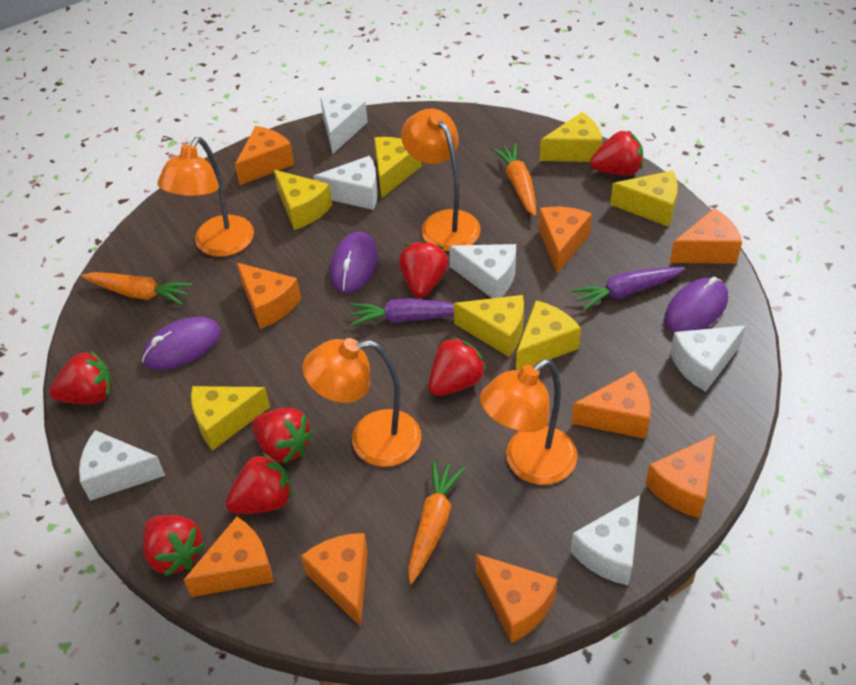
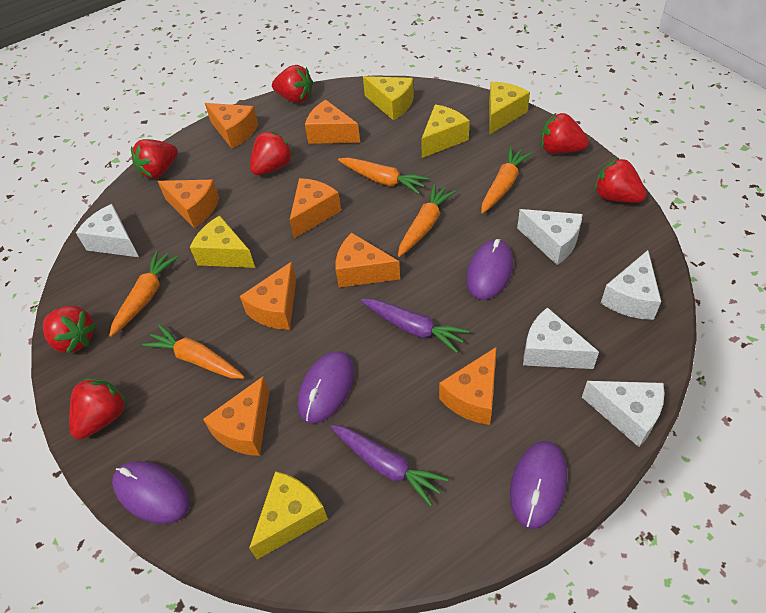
orange carrot: 3 -> 5
orange cheese: 9 -> 8
orange lamp: 4 -> 0
purple mouse: 3 -> 4
white cheese: 6 -> 5
yellow cheese: 7 -> 5

